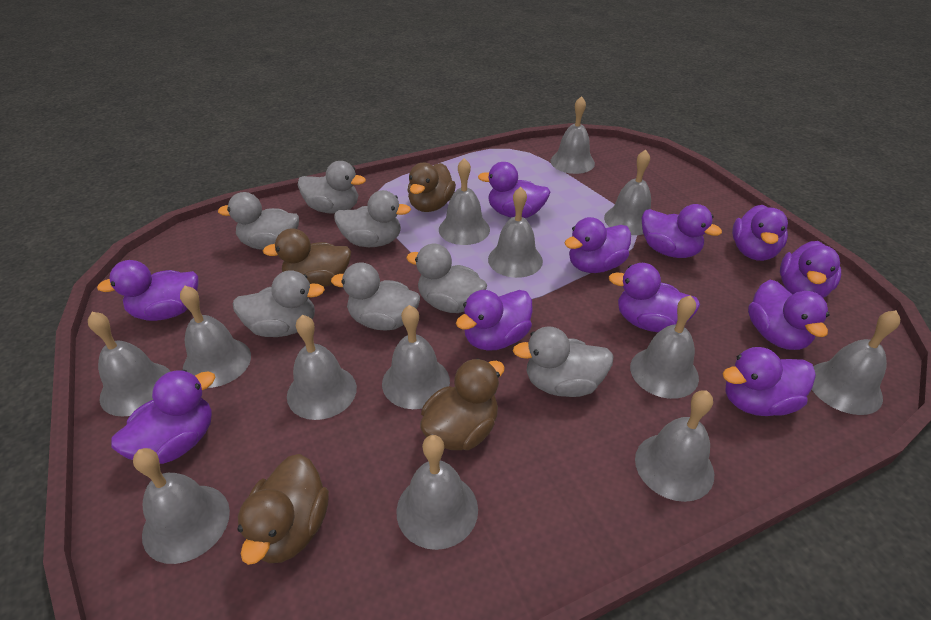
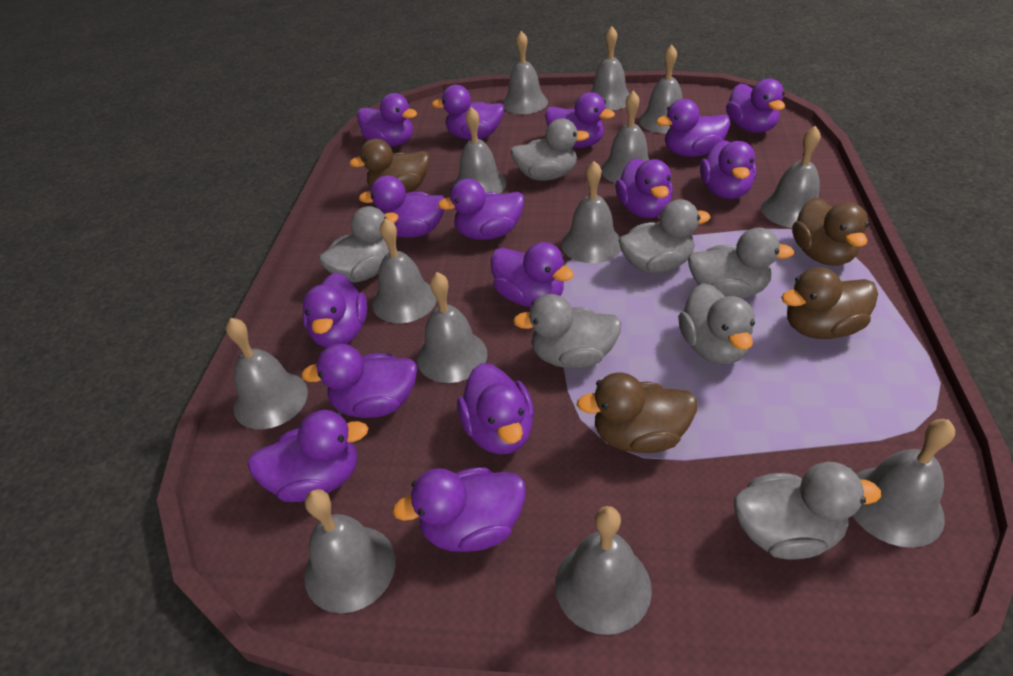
purple duck: 11 -> 15

